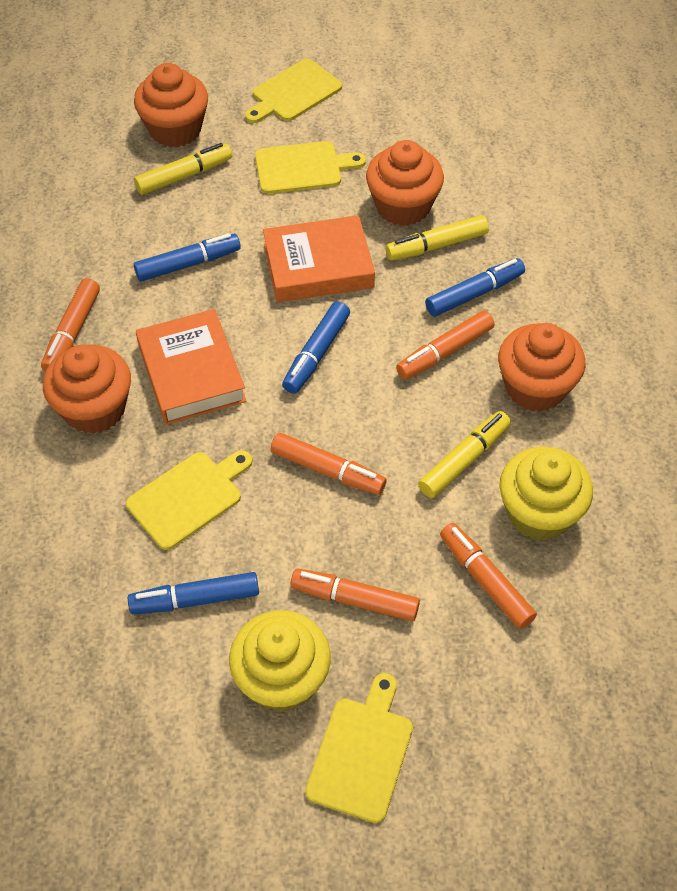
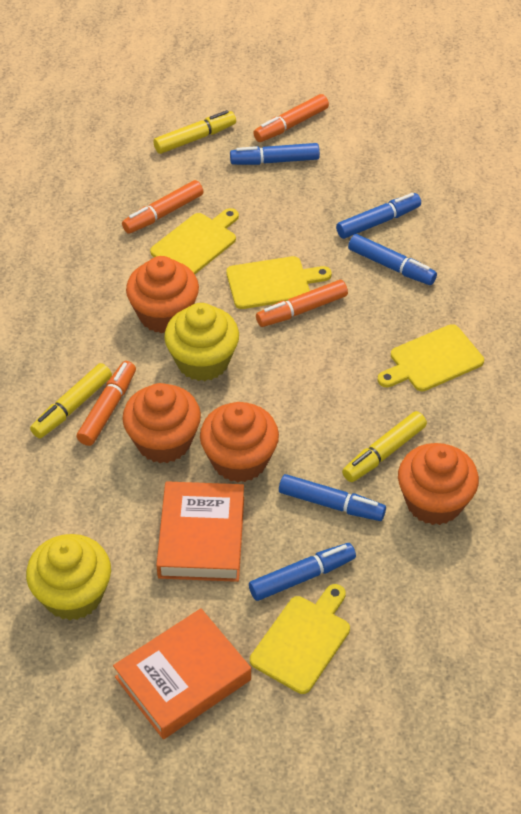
blue marker: 4 -> 5
orange marker: 5 -> 4

